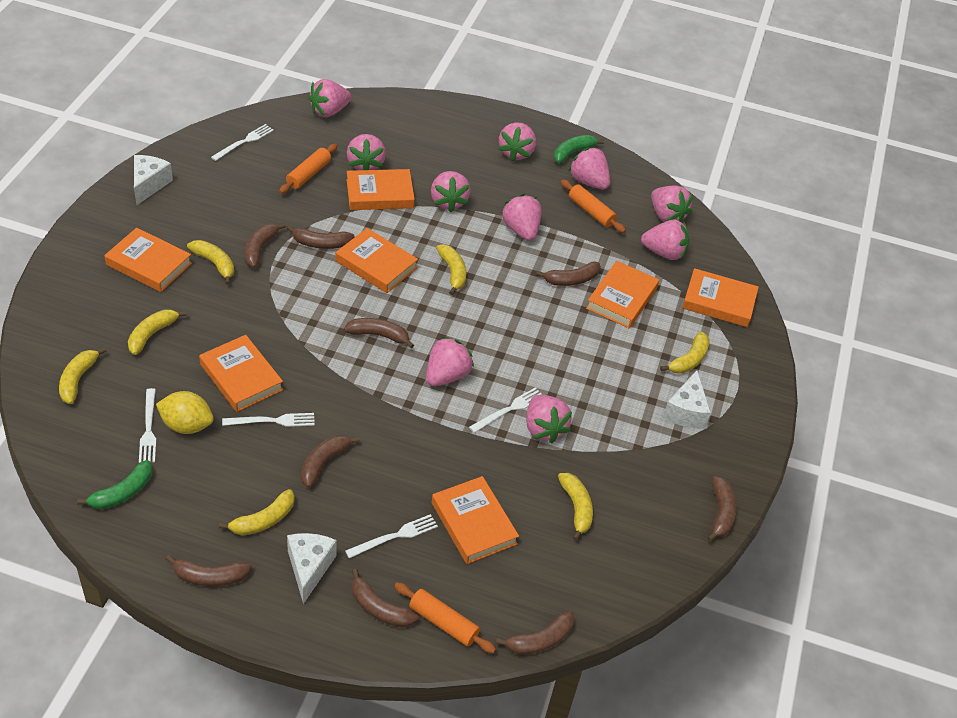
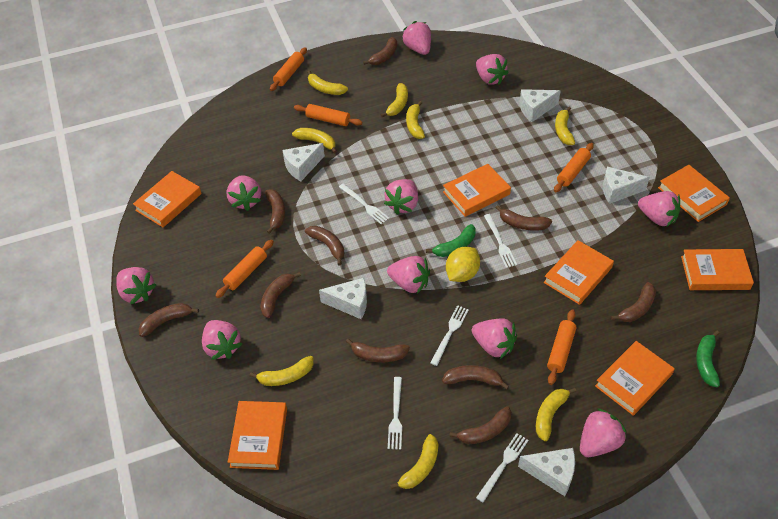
brown banana: 9 -> 10
orange rolling pin: 3 -> 5
white cheese: 3 -> 5
yellow banana: 7 -> 8

